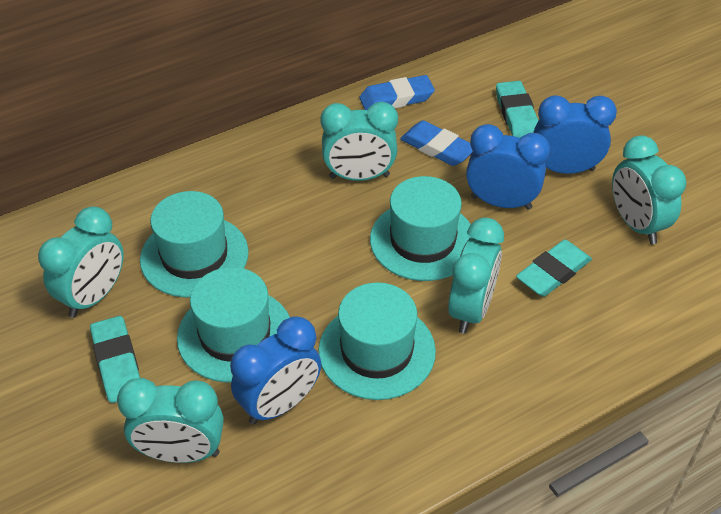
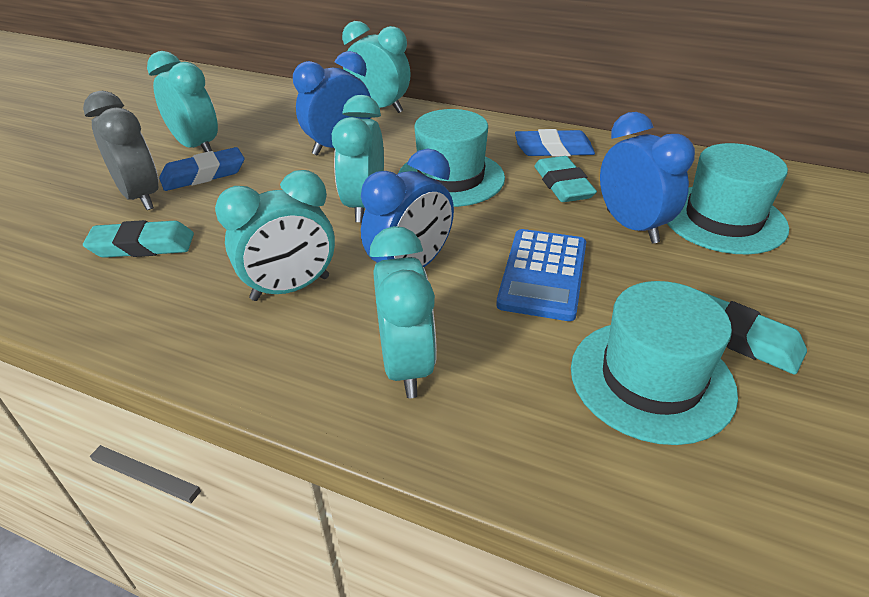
blue calculator: 0 -> 1
grey clock: 0 -> 1
turquoise hat: 4 -> 3

